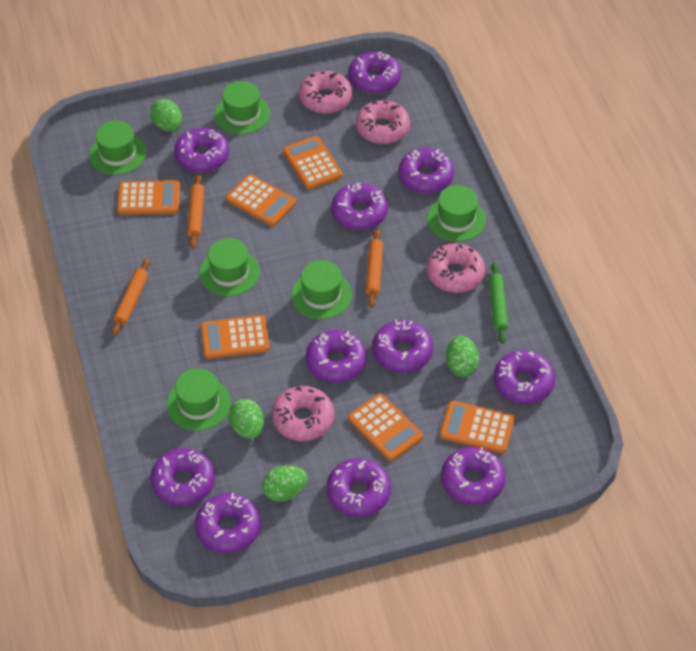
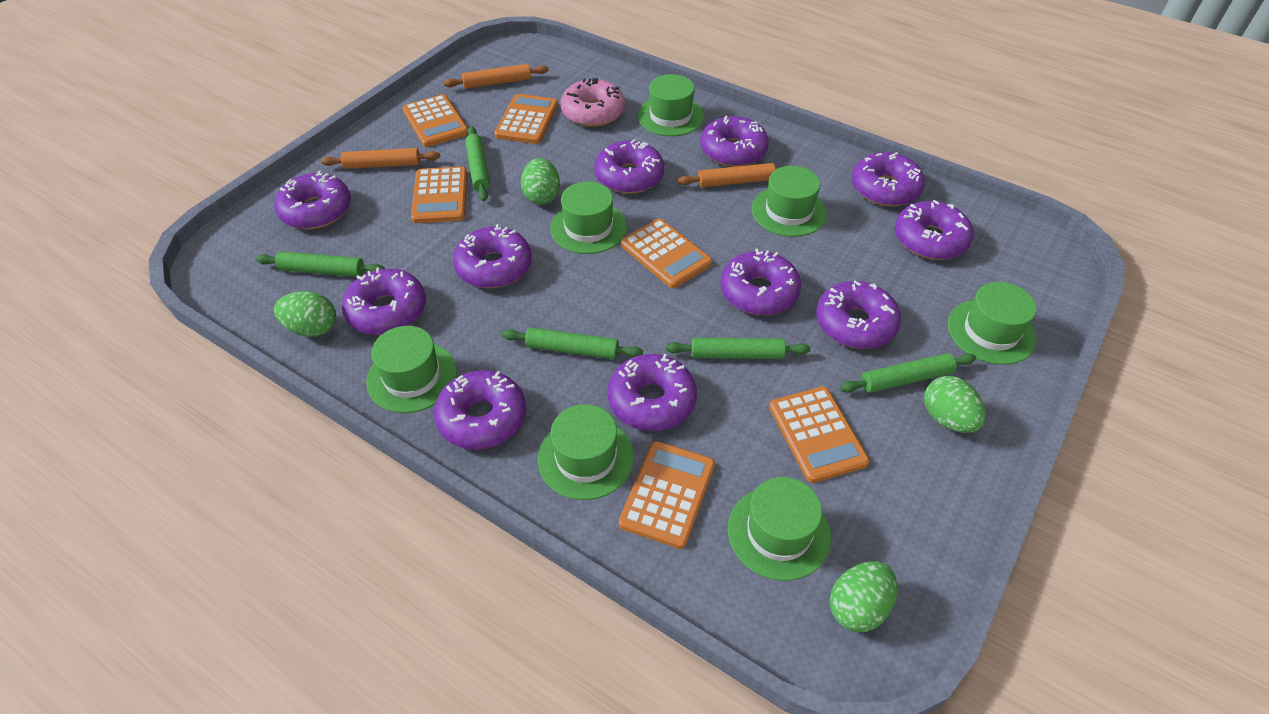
green hat: 6 -> 7
green rolling pin: 1 -> 5
pink donut: 4 -> 1

